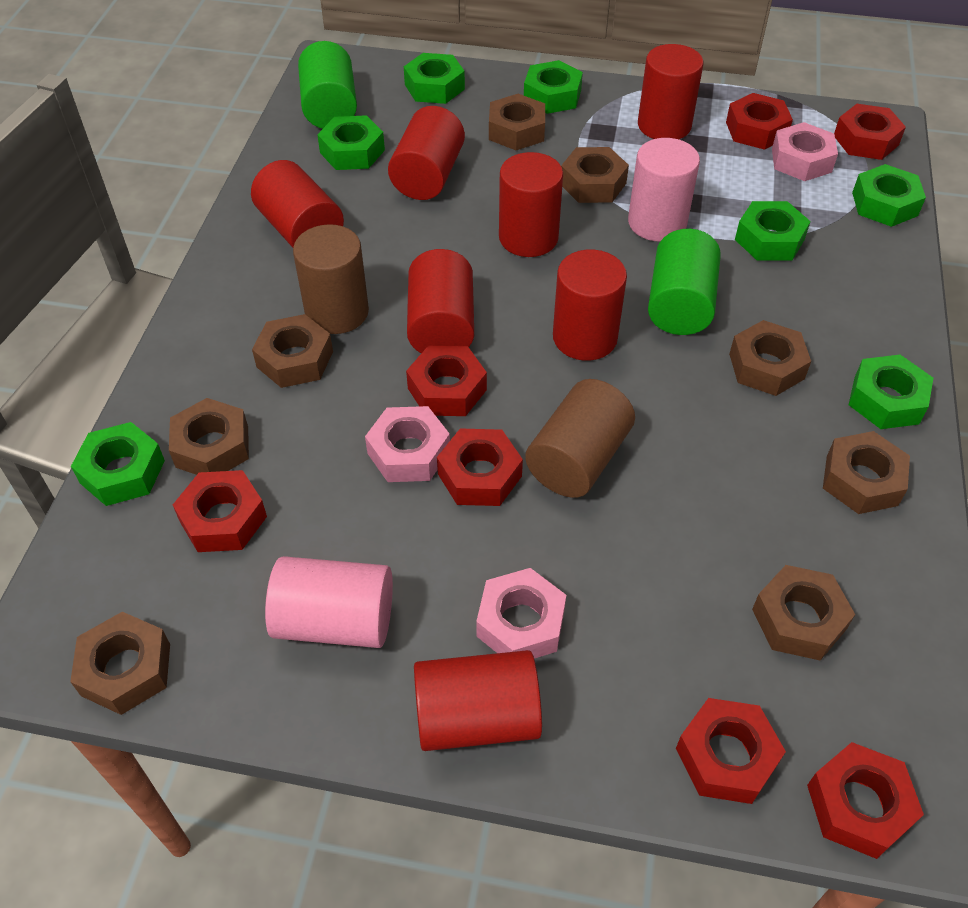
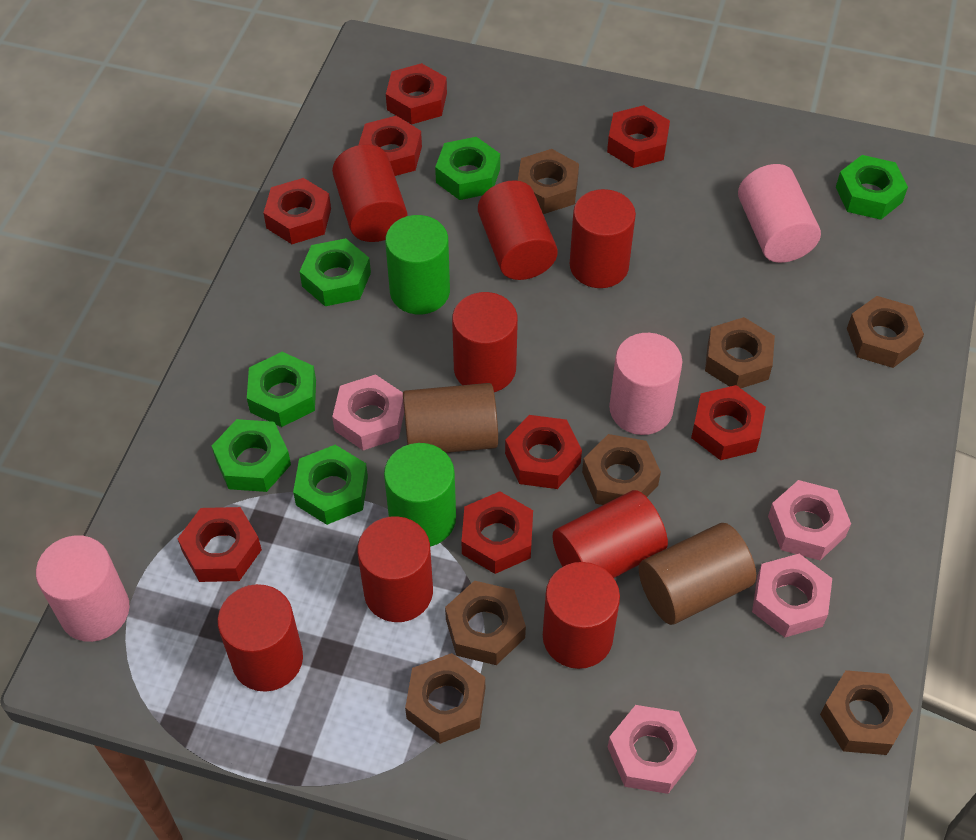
brown nut: 8 -> 7
green nut: 7 -> 6
pink cylinder: 2 -> 3
pink nut: 3 -> 4
red cylinder: 7 -> 8
red nut: 7 -> 8

